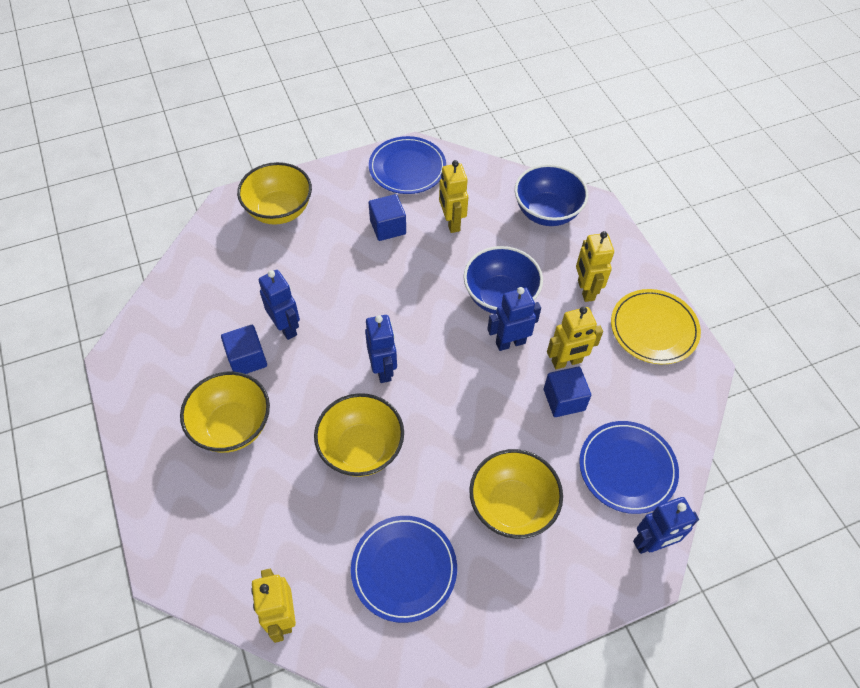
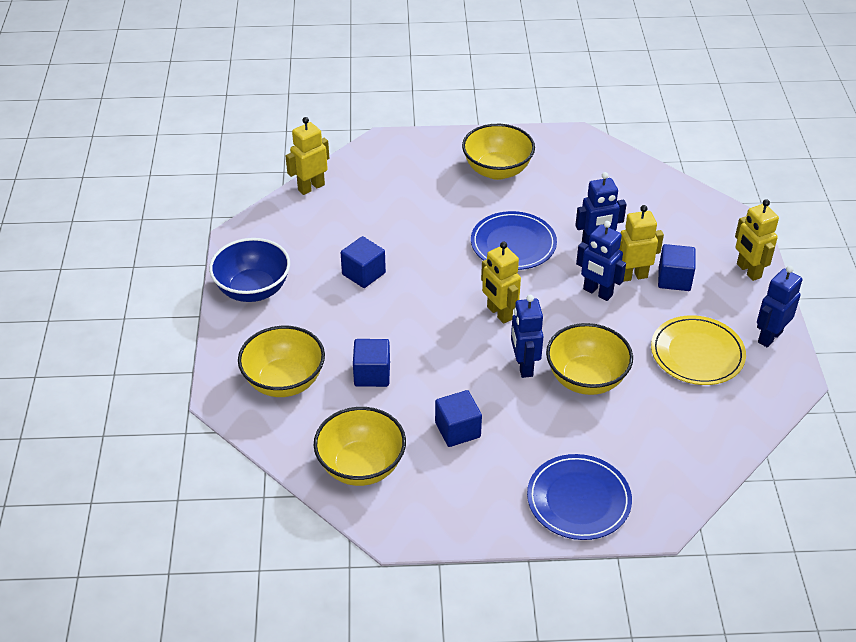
blue bowl: 2 -> 1
blue cube: 3 -> 4
blue plate: 3 -> 2

